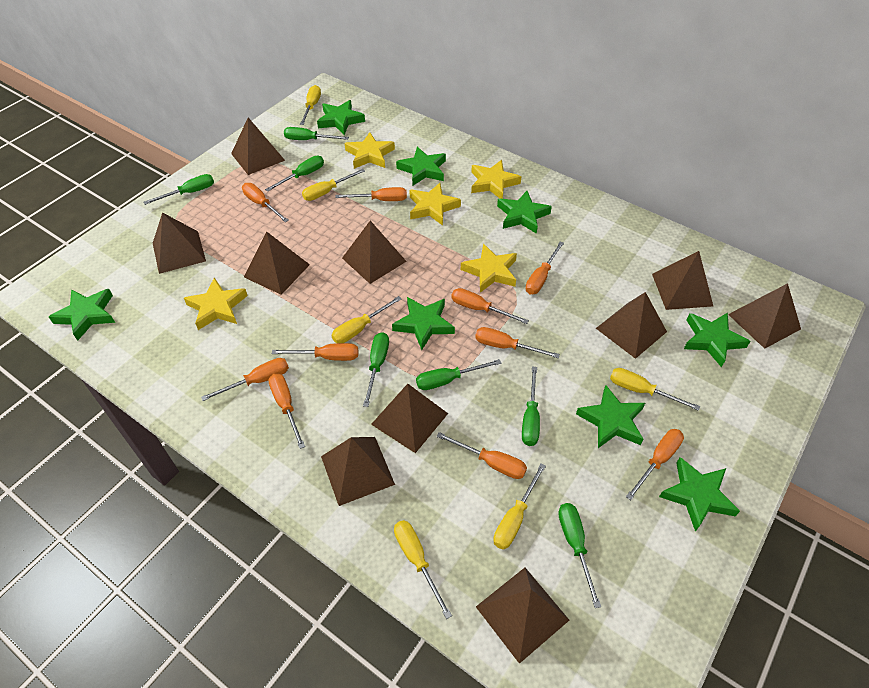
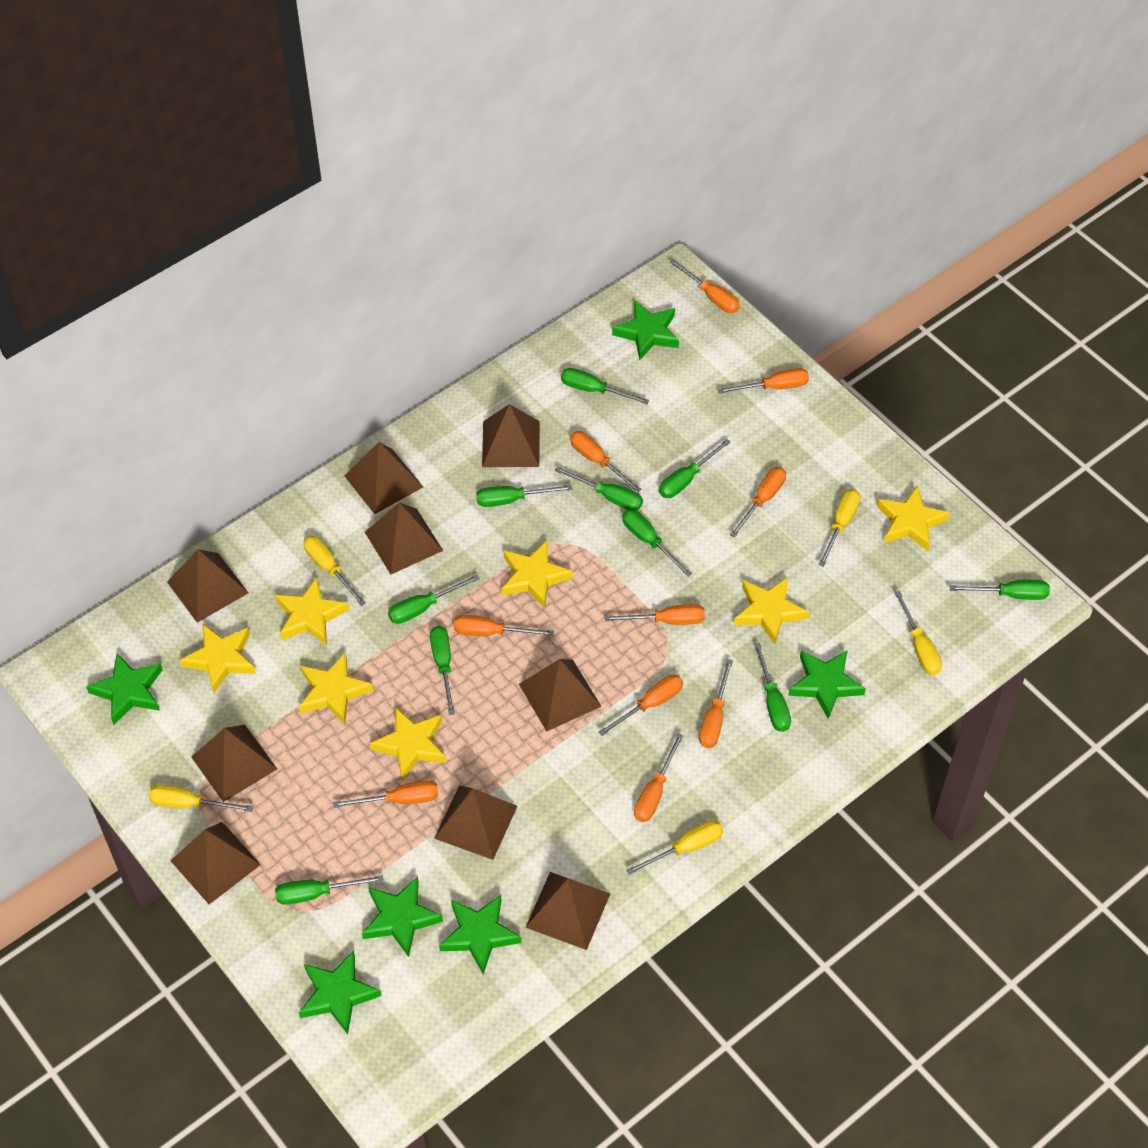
brown pyramid: 10 -> 9
green screwdriver: 7 -> 10
green star: 8 -> 6
yellow screwdriver: 6 -> 5
yellow star: 5 -> 7

